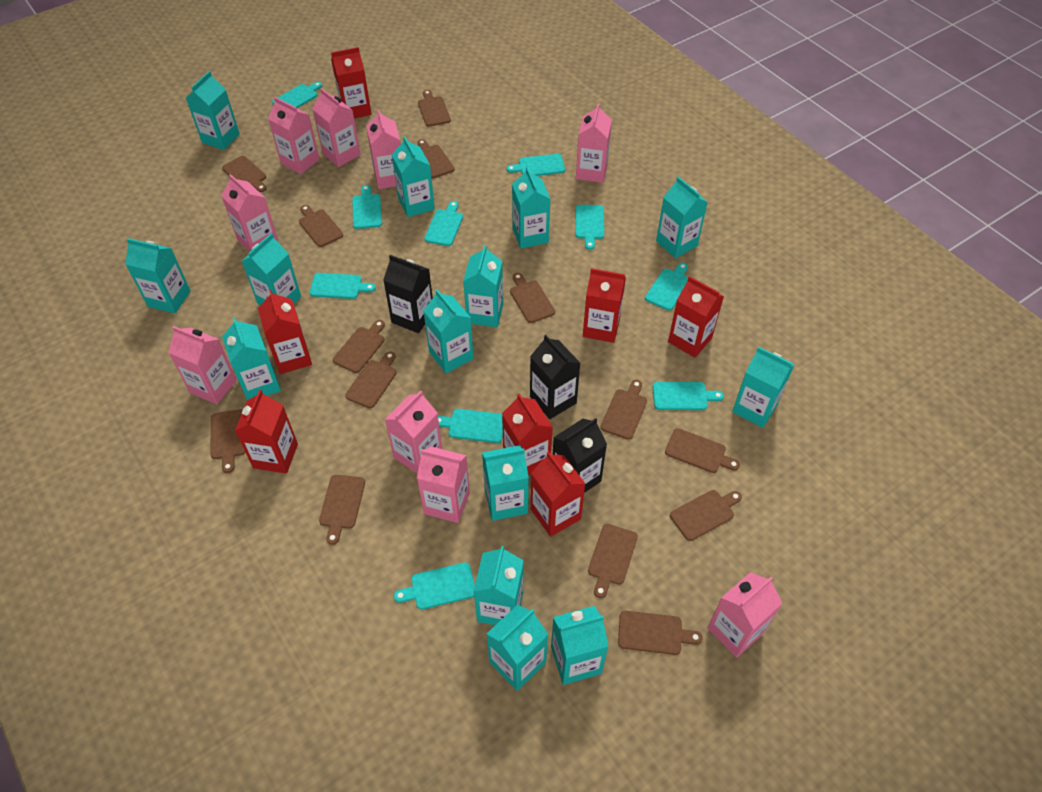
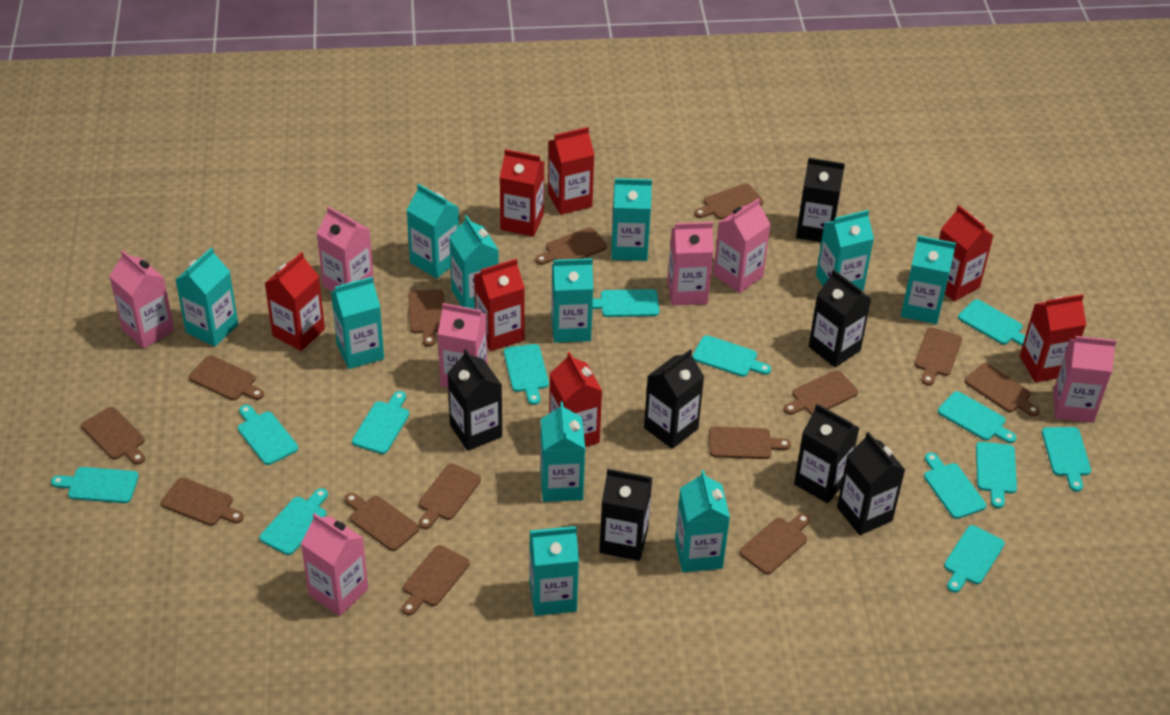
black carton: 3 -> 7
pink carton: 9 -> 7
turquoise carton: 14 -> 11
turquoise cutting board: 10 -> 13

